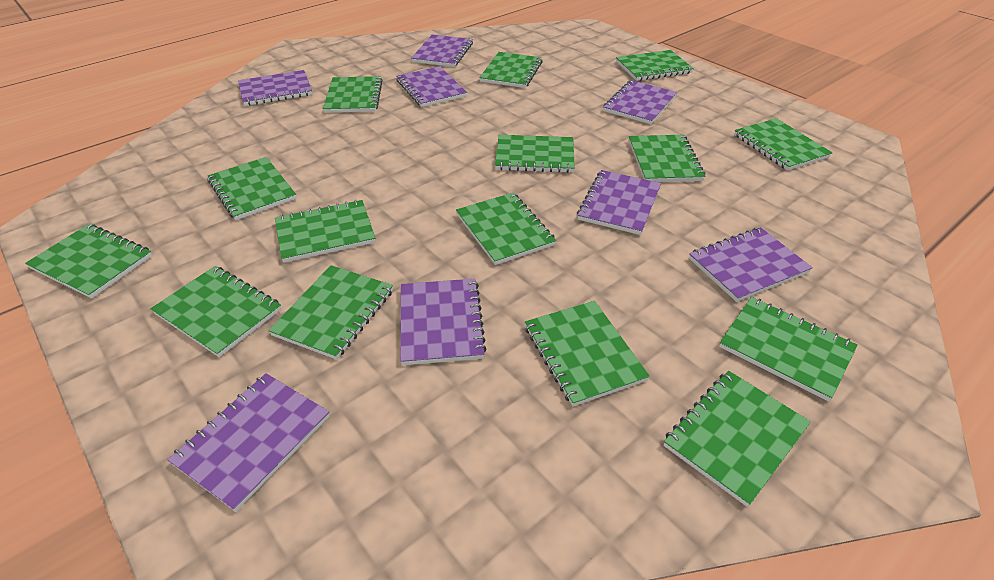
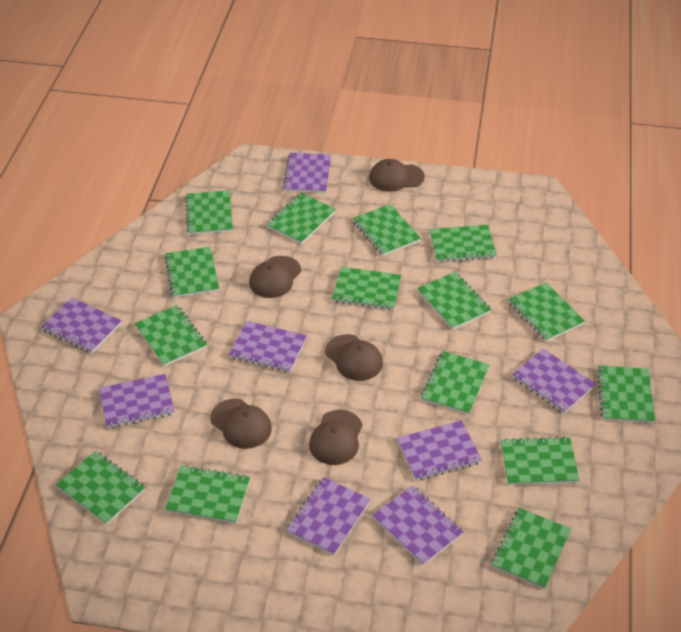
brown cap: 0 -> 5

